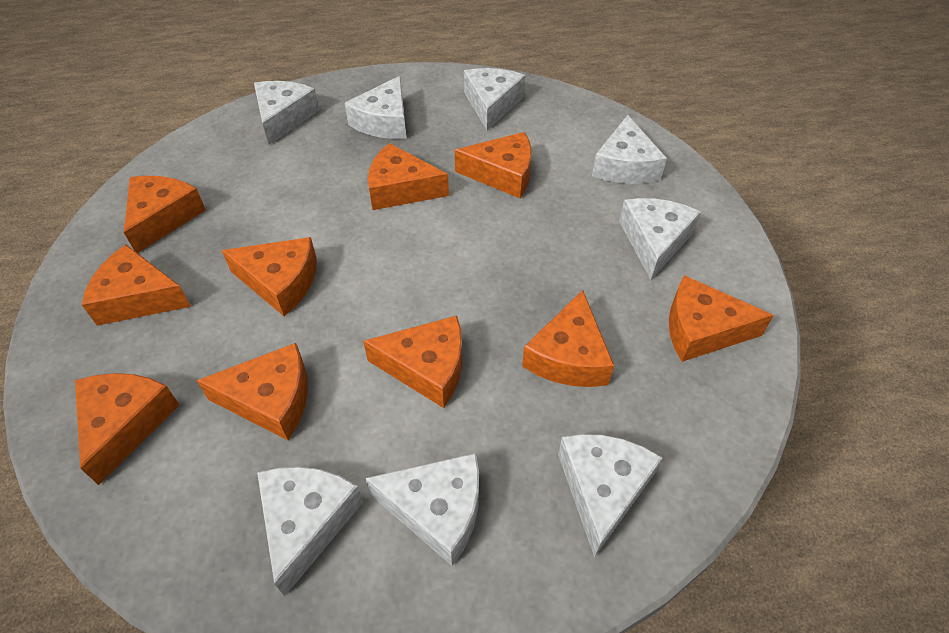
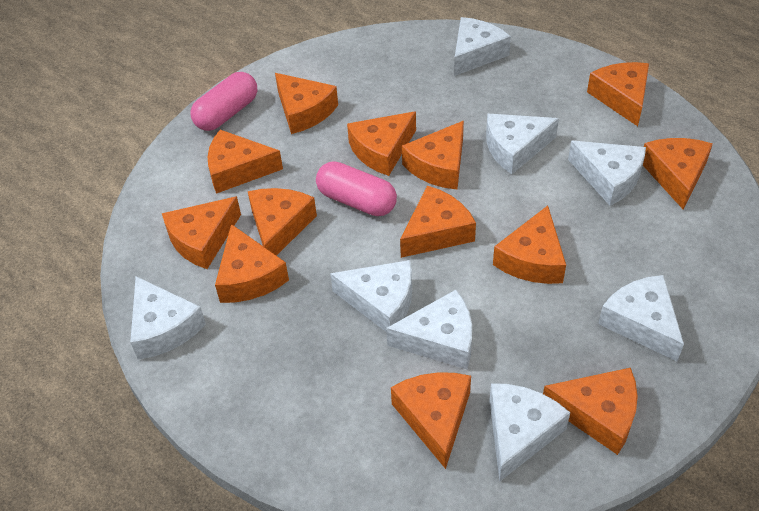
orange cheese: 10 -> 13
pink capsule: 0 -> 2

